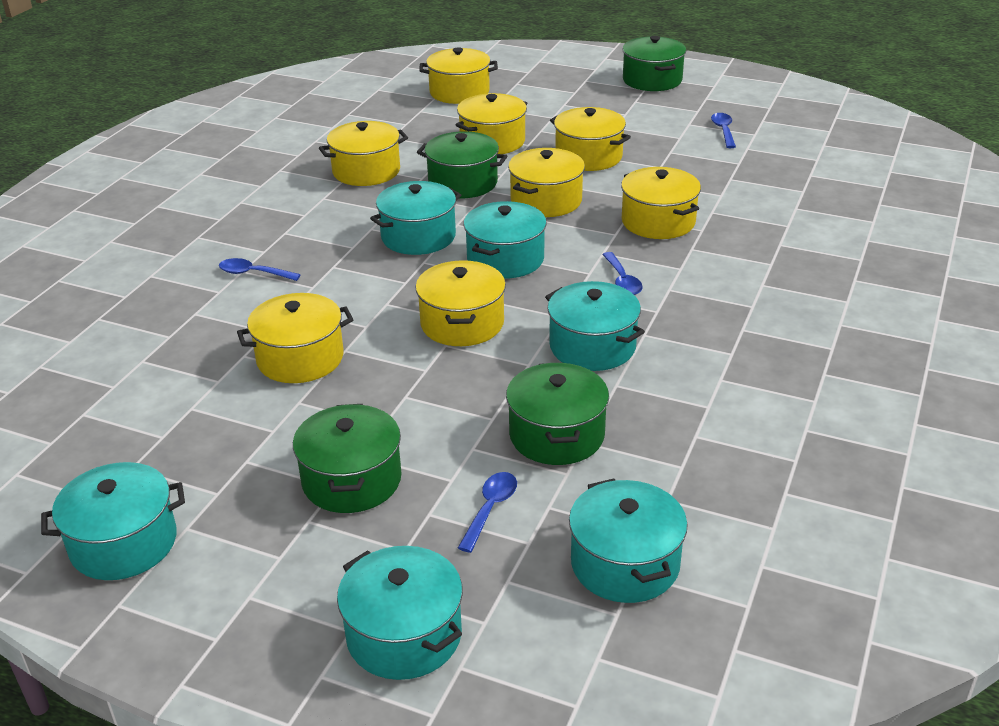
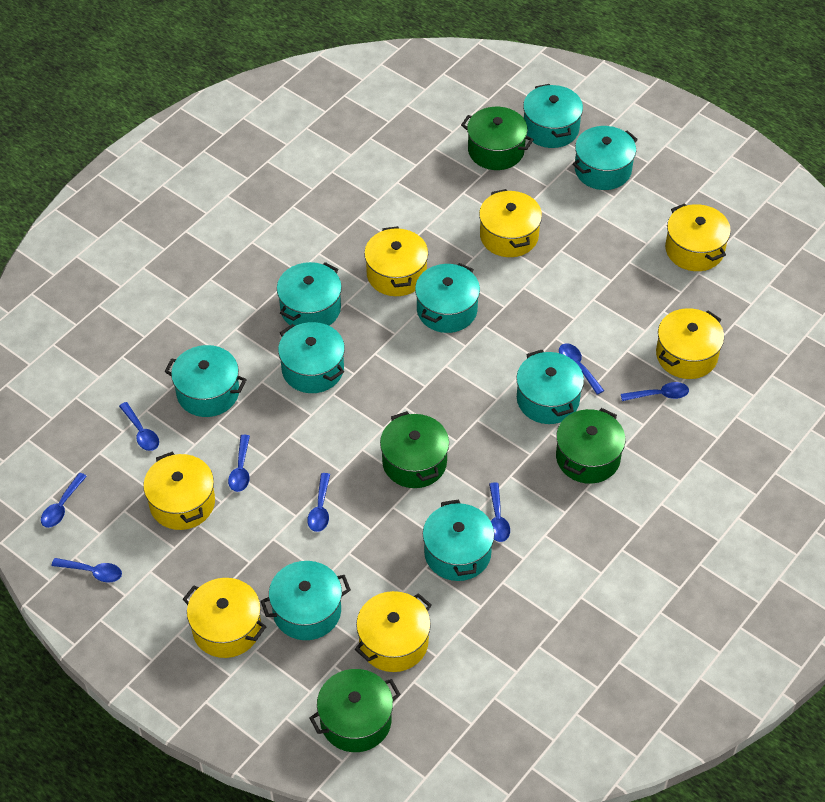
blue spoon: 4 -> 8
turquoise pot: 6 -> 9
yellow pot: 8 -> 7

